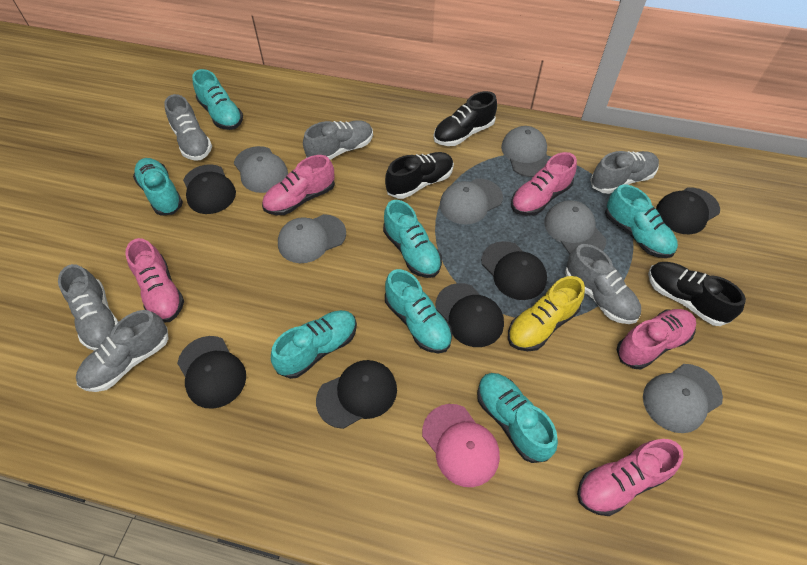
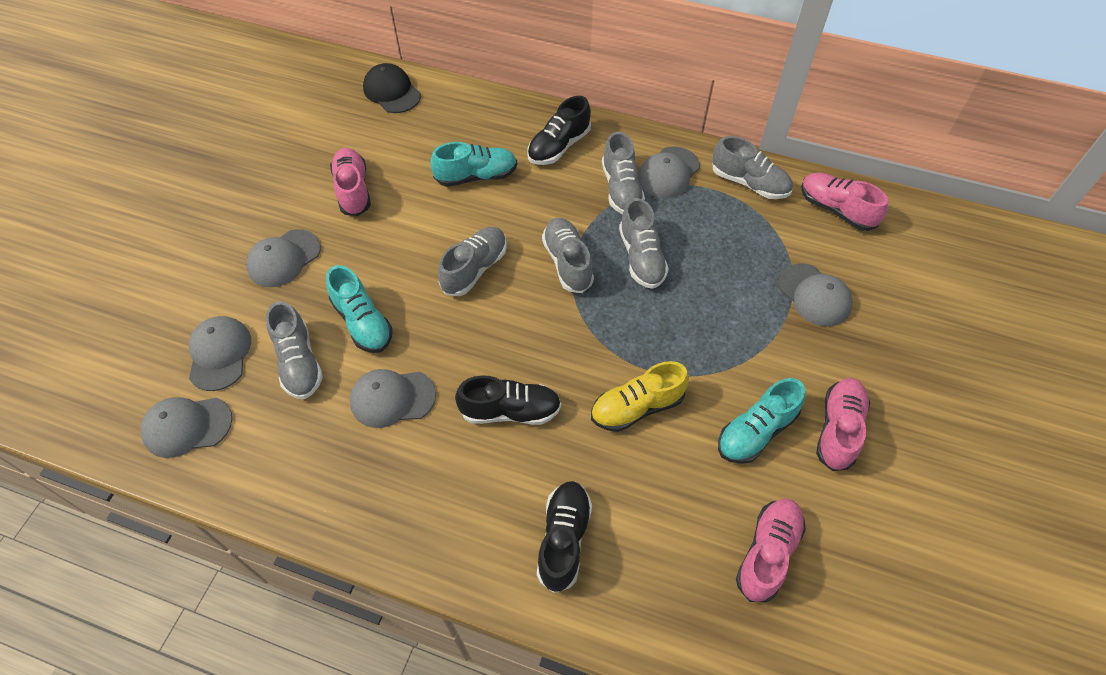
black cap: 6 -> 1
pink cap: 1 -> 0
pink shoe: 5 -> 4
turquoise shoe: 7 -> 3

